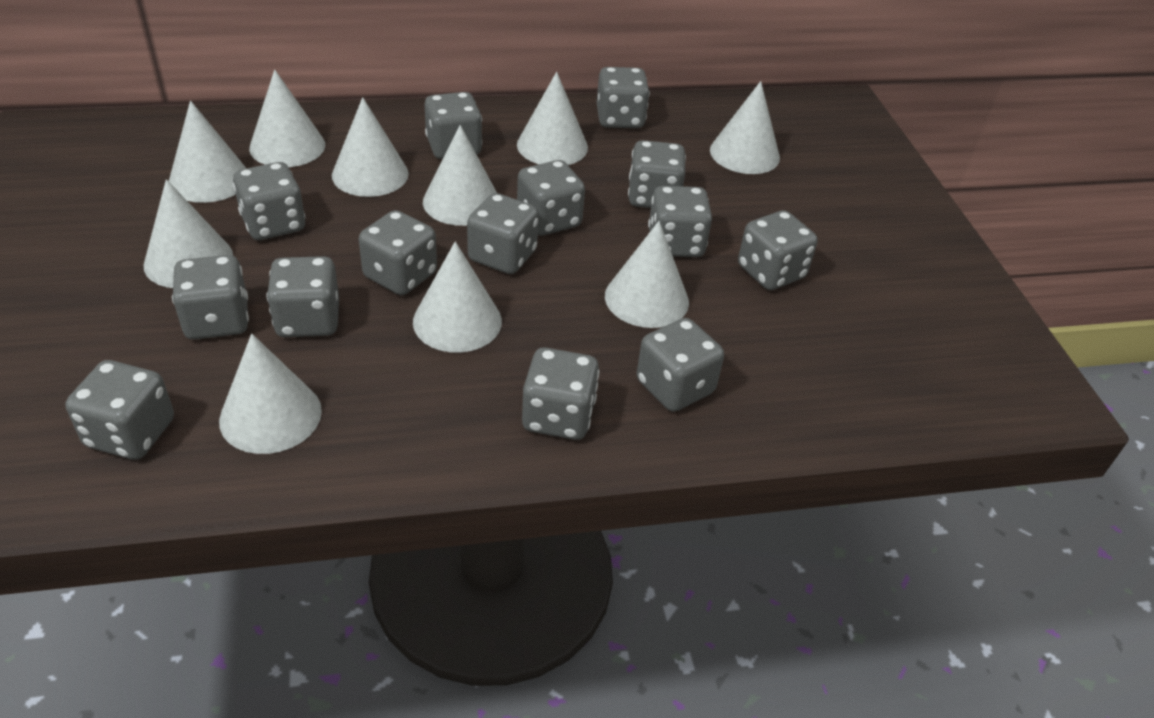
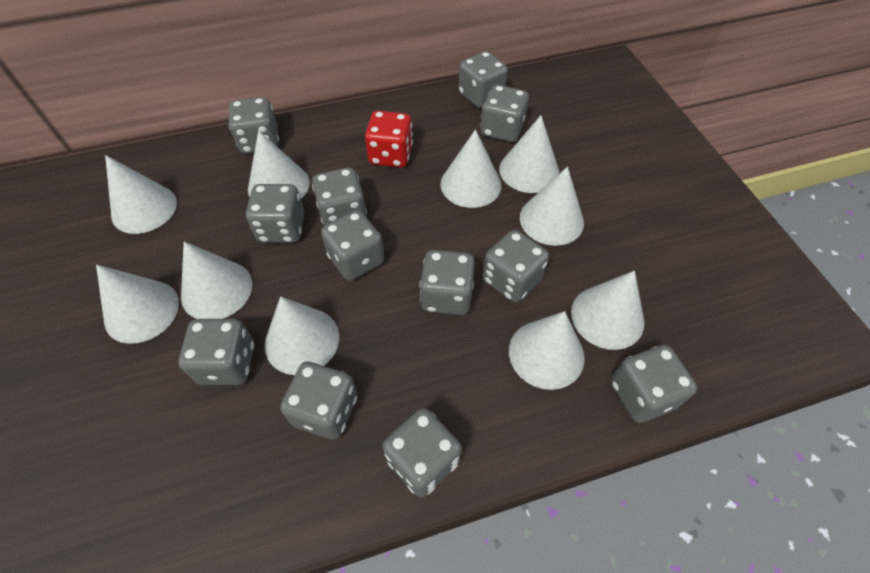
grey dice: 14 -> 12
red dice: 0 -> 1

